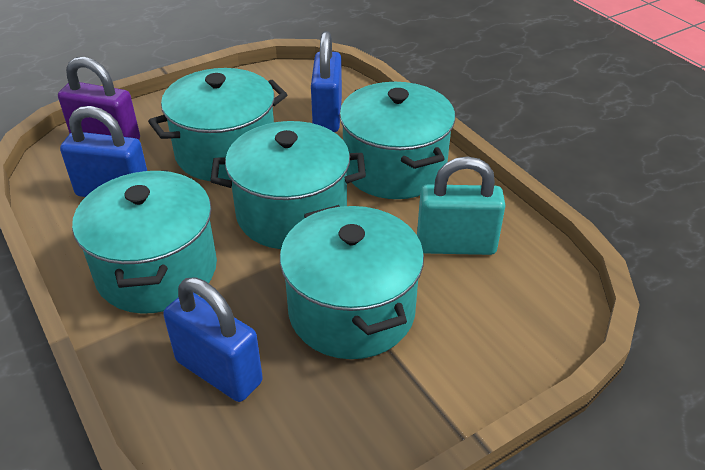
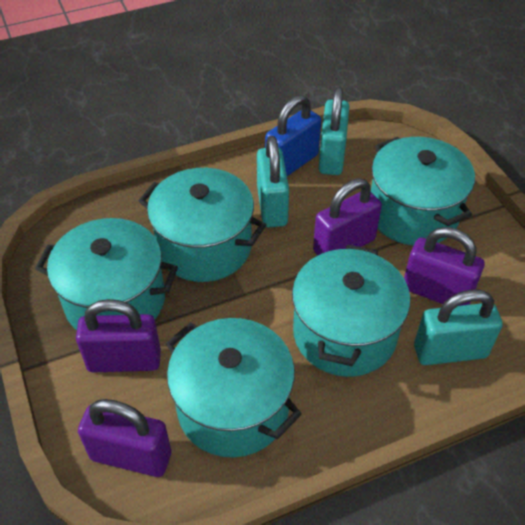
blue padlock: 3 -> 1
purple padlock: 1 -> 4
turquoise padlock: 1 -> 3

